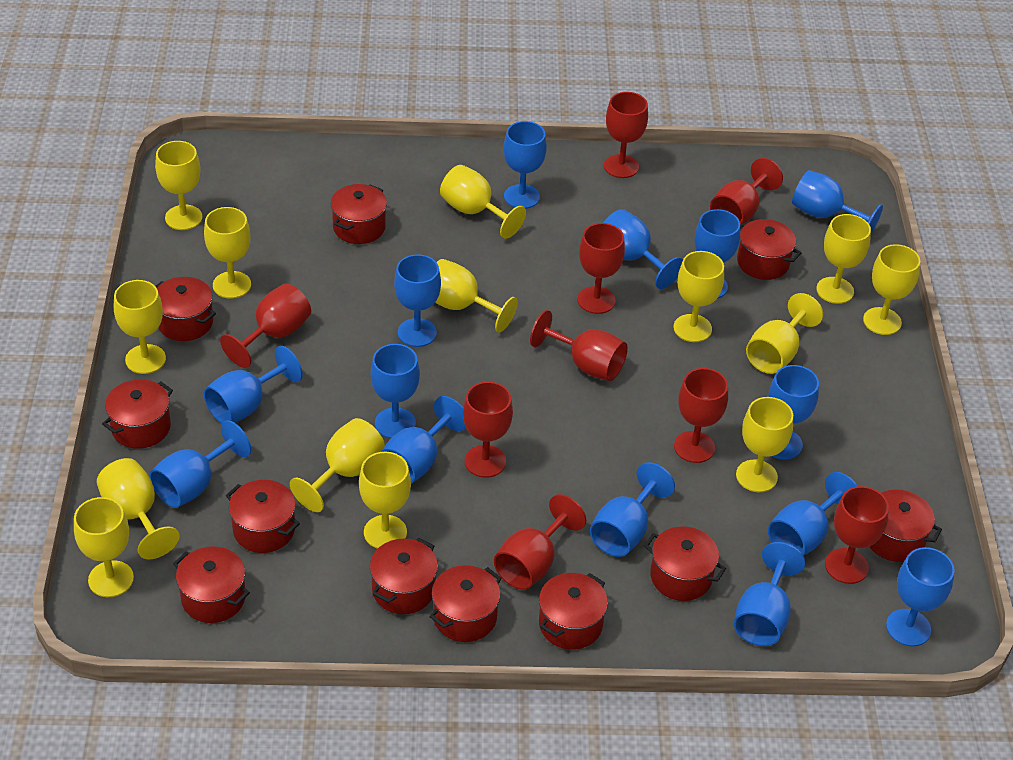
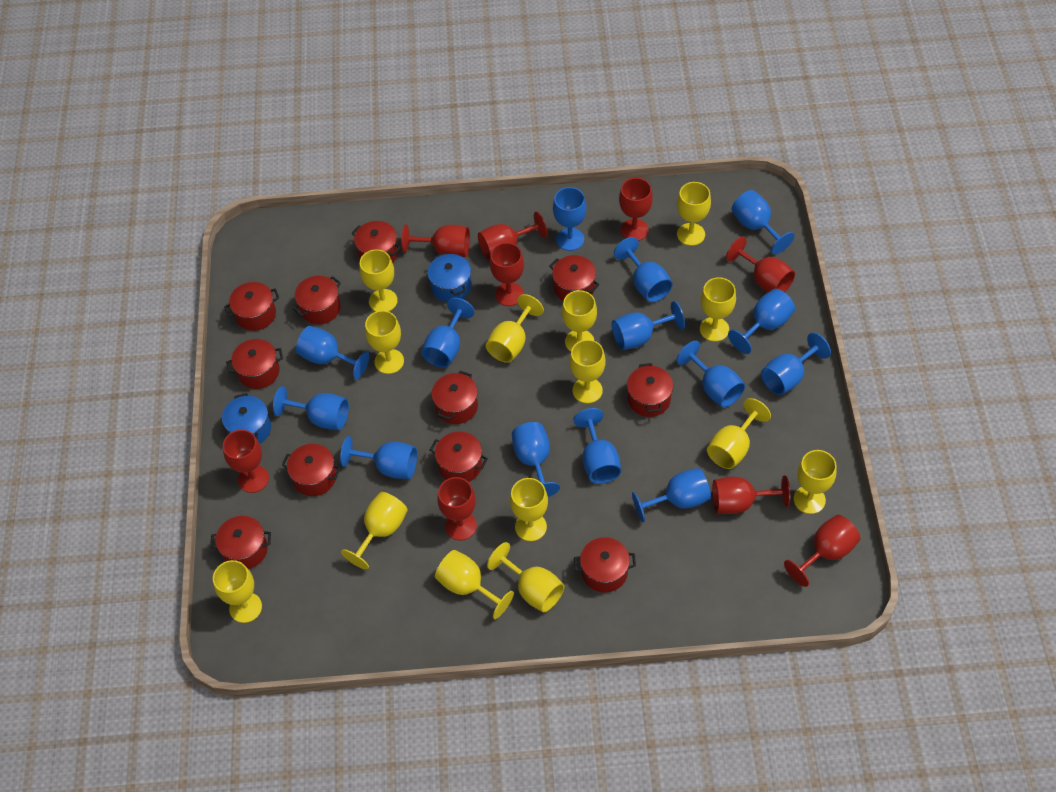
blue pot: 0 -> 2

